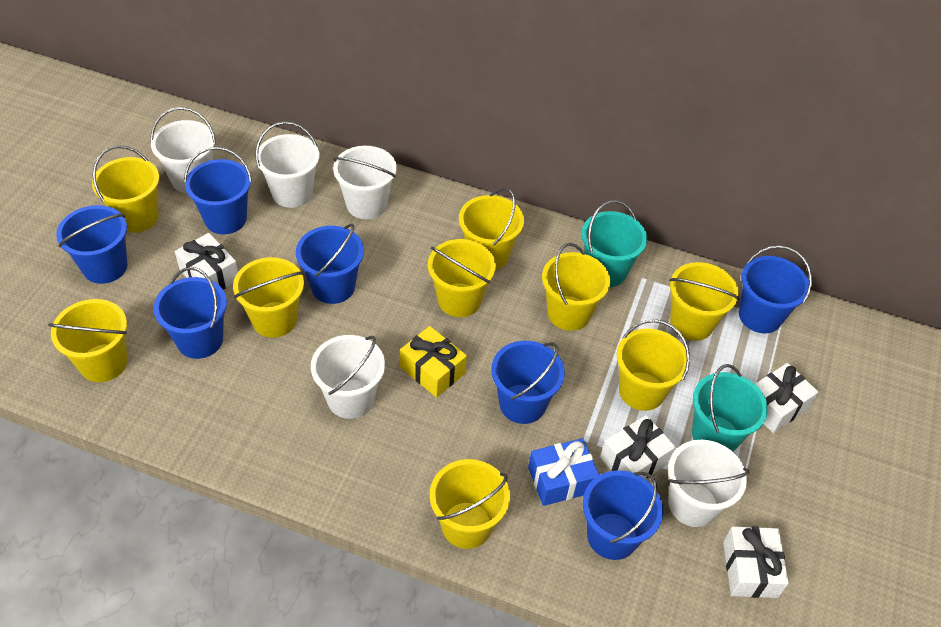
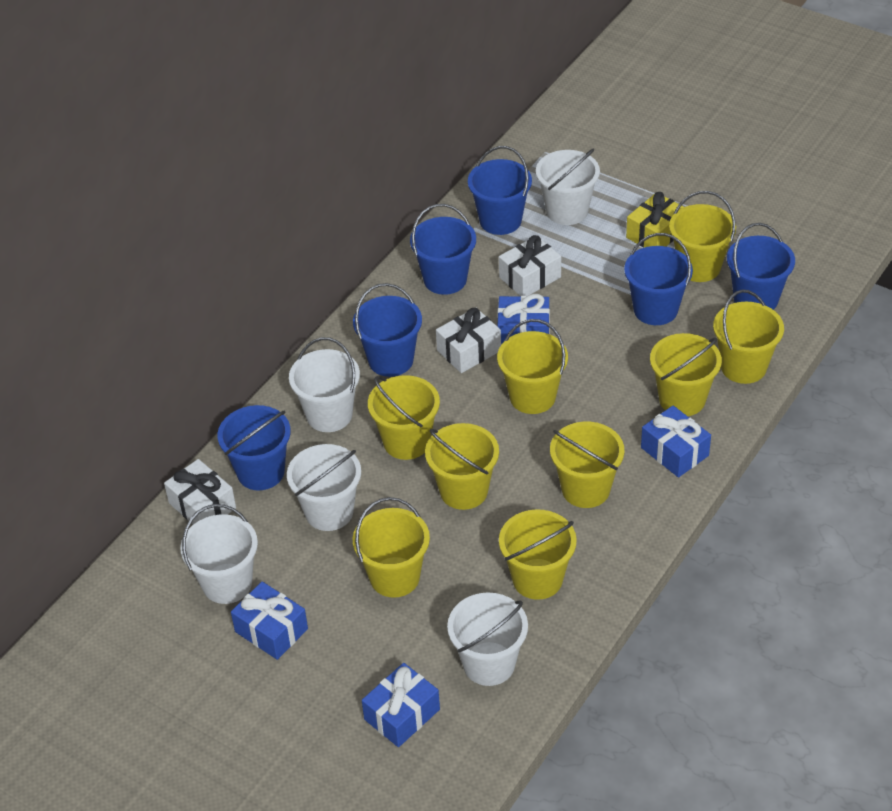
blue bucket: 7 -> 6
blue gift: 1 -> 4
turquoise bucket: 2 -> 0
white gift: 4 -> 3

